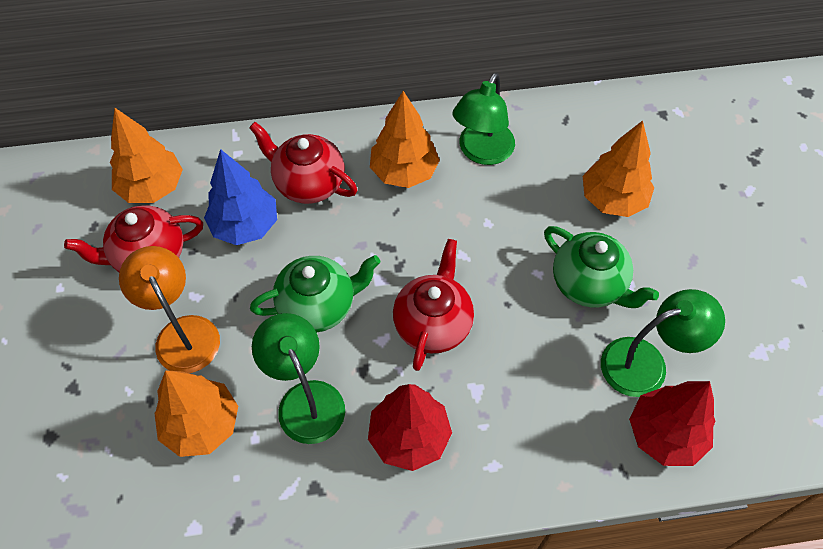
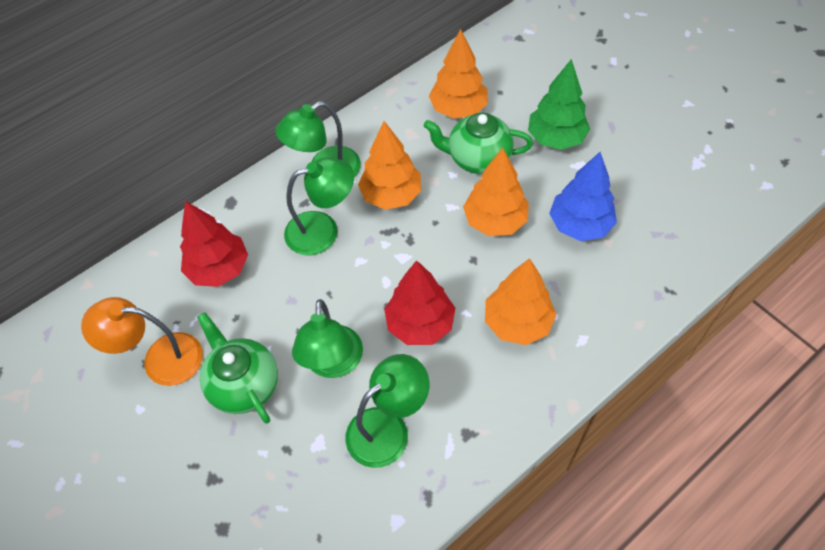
green lamp: 3 -> 4
green tree: 0 -> 1
red teapot: 3 -> 0

